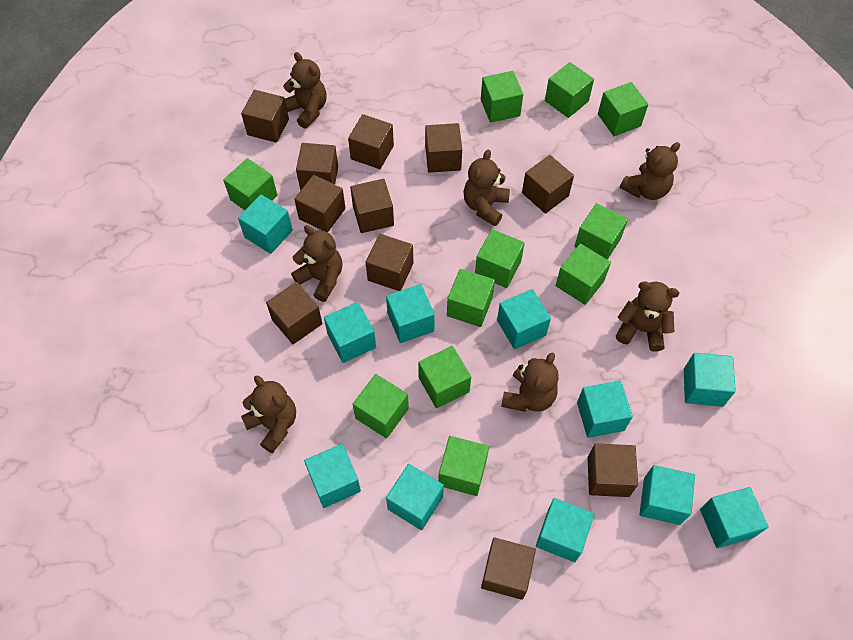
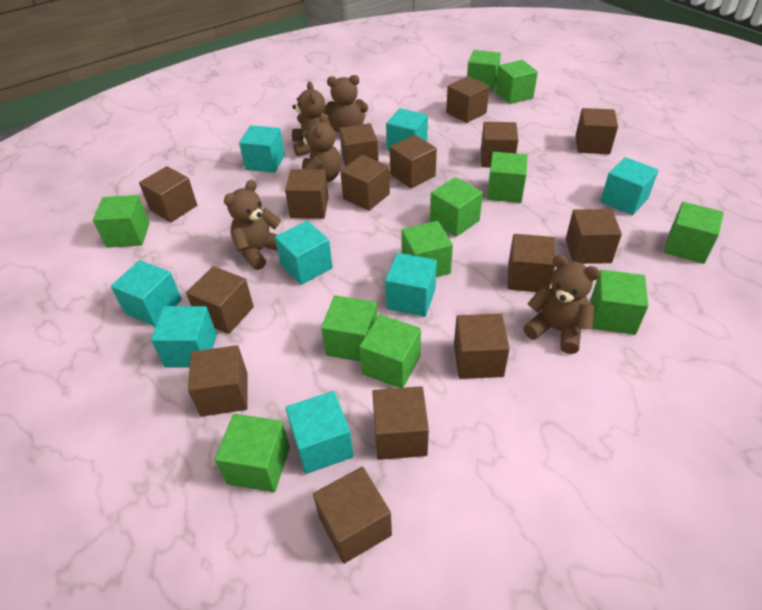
brown cube: 11 -> 15
brown teddy bear: 7 -> 5
turquoise cube: 11 -> 8

